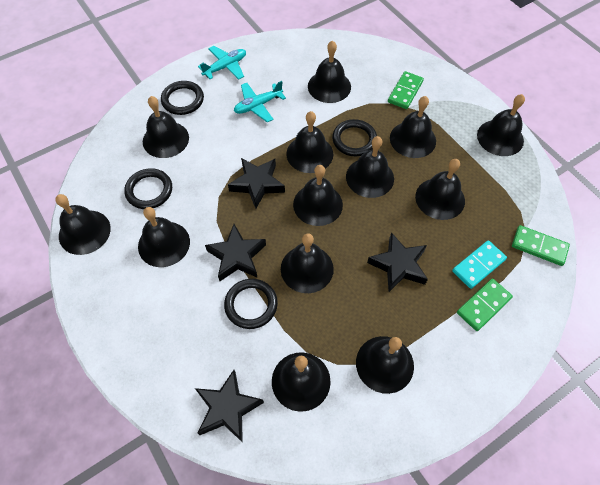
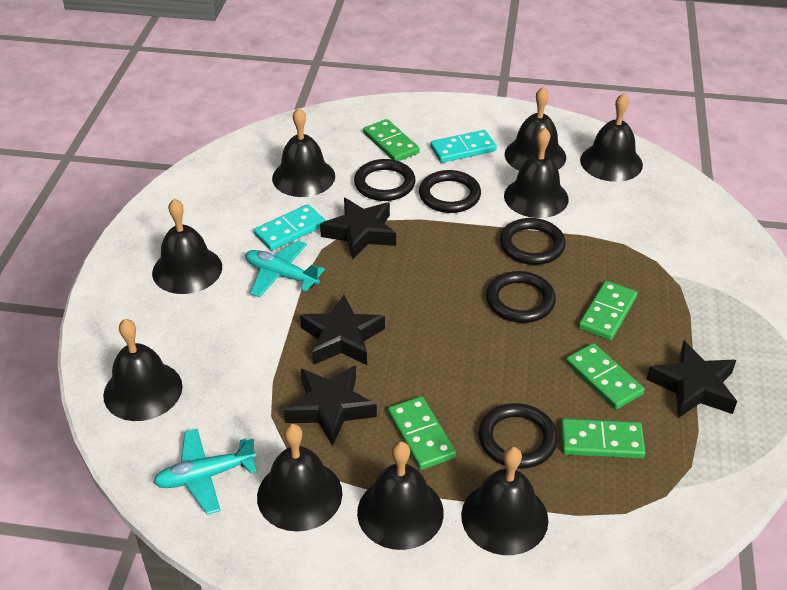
black bell: 13 -> 9
black ring: 4 -> 5
green domino: 3 -> 5
turquoise domino: 1 -> 2

